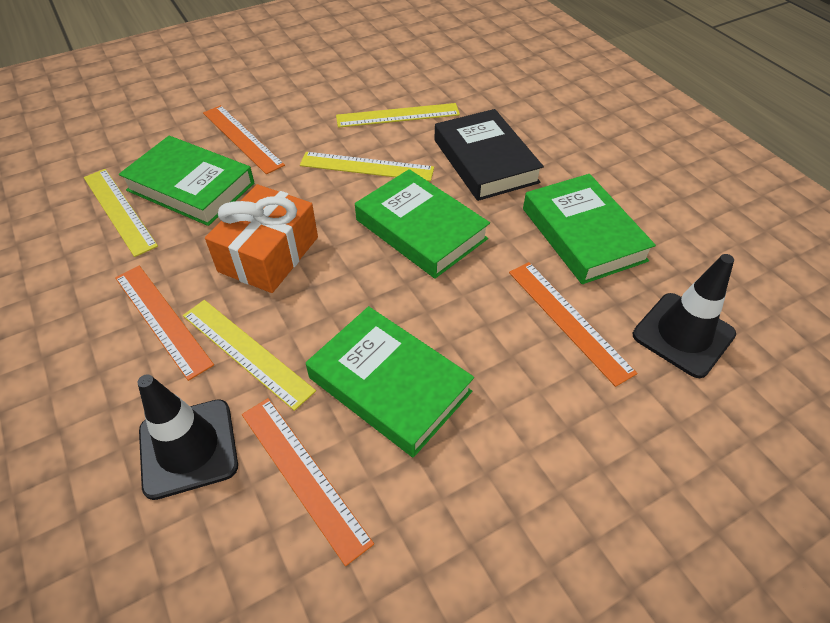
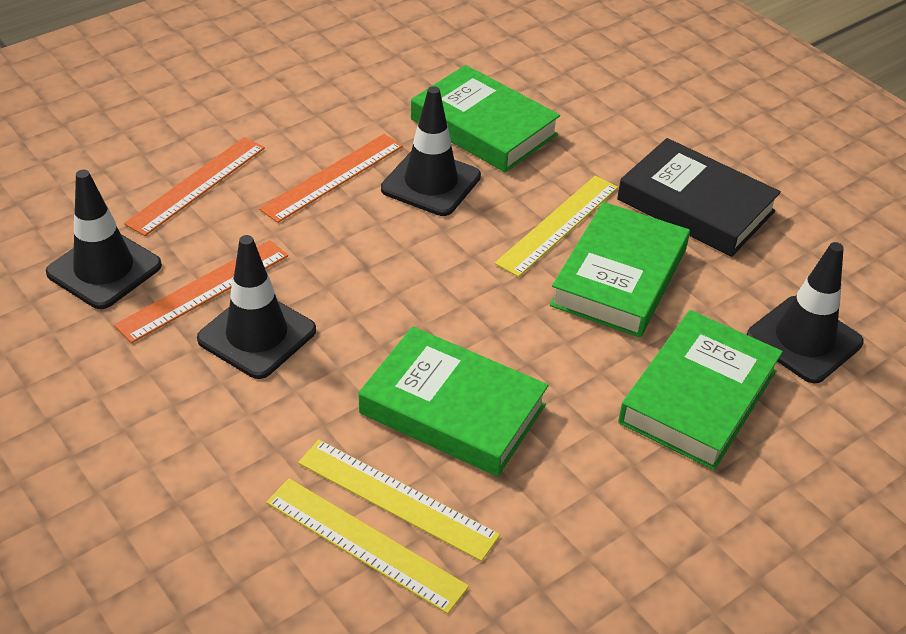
black traffic cone: 2 -> 4
orange gift: 1 -> 0
orange ruler: 4 -> 3
yellow ruler: 4 -> 3

